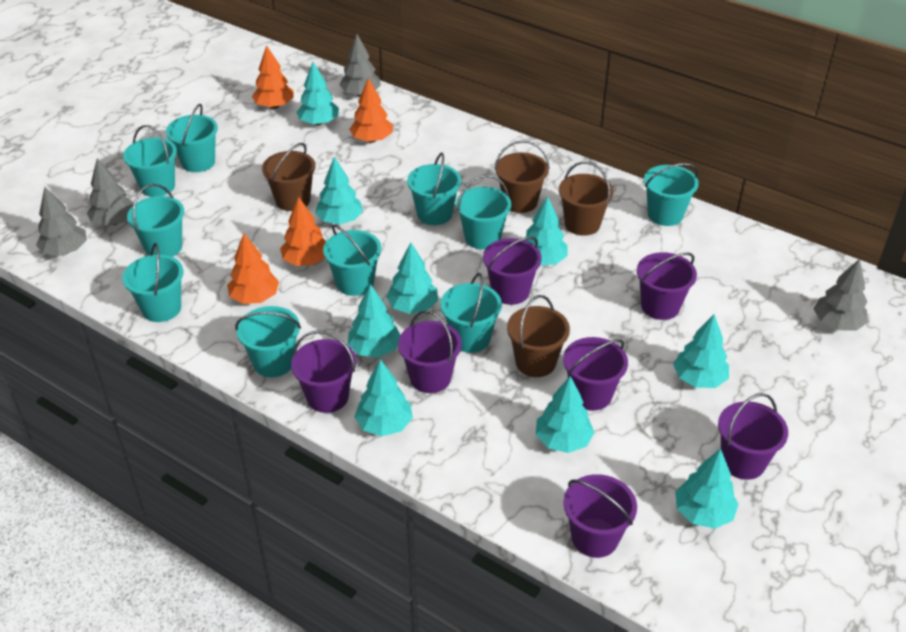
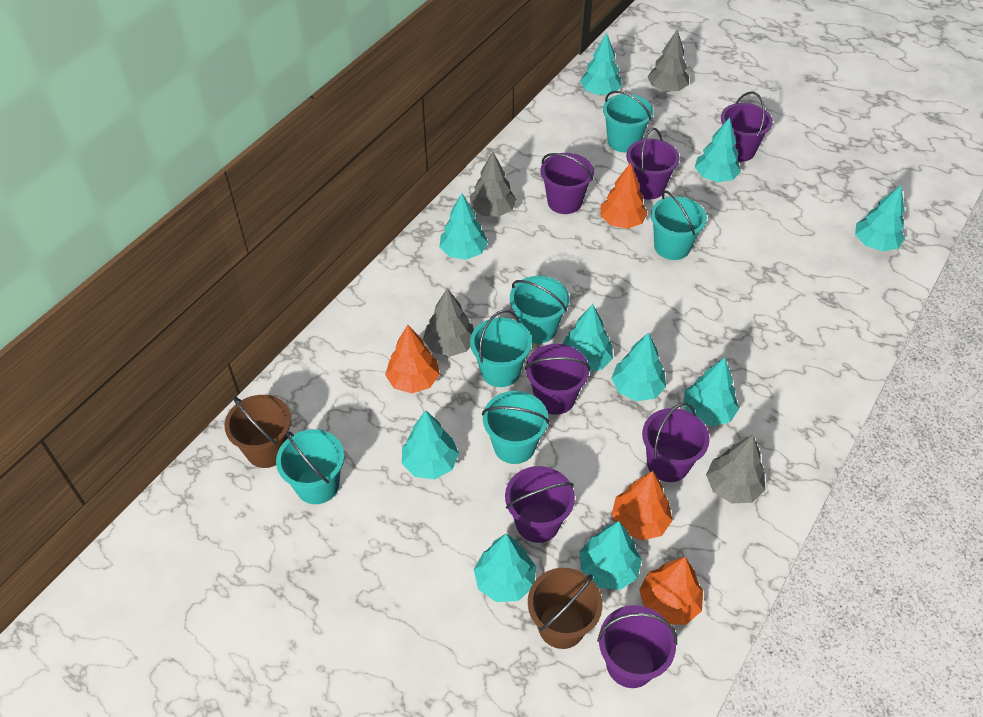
brown bucket: 4 -> 2
turquoise bucket: 10 -> 6
turquoise tree: 9 -> 10

